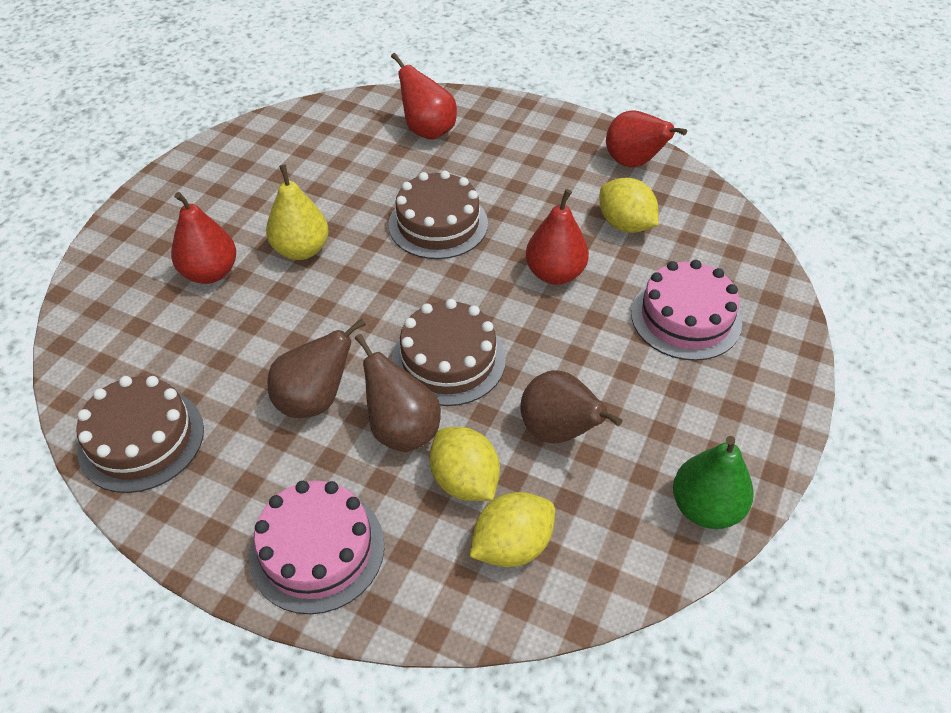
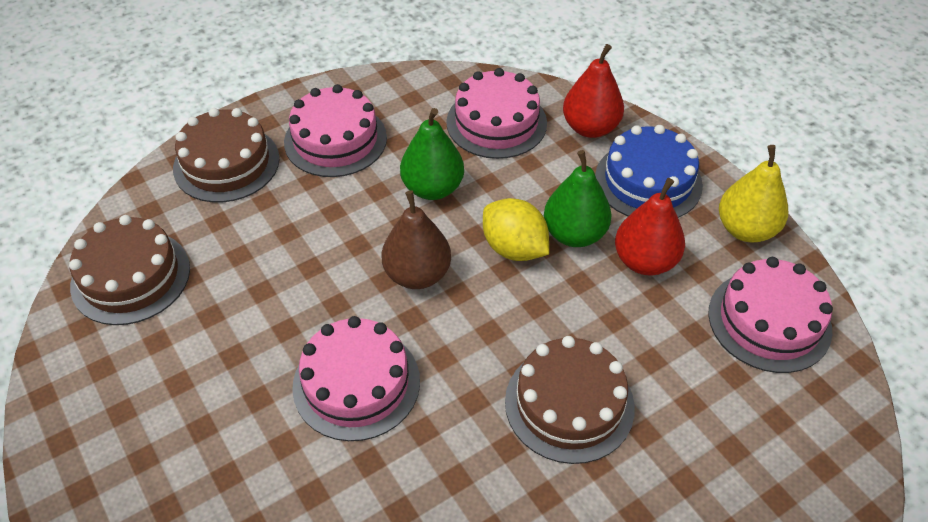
blue cake: 0 -> 1
brown pear: 3 -> 1
green pear: 1 -> 2
pink cake: 2 -> 4
red pear: 4 -> 2
yellow lemon: 3 -> 1

